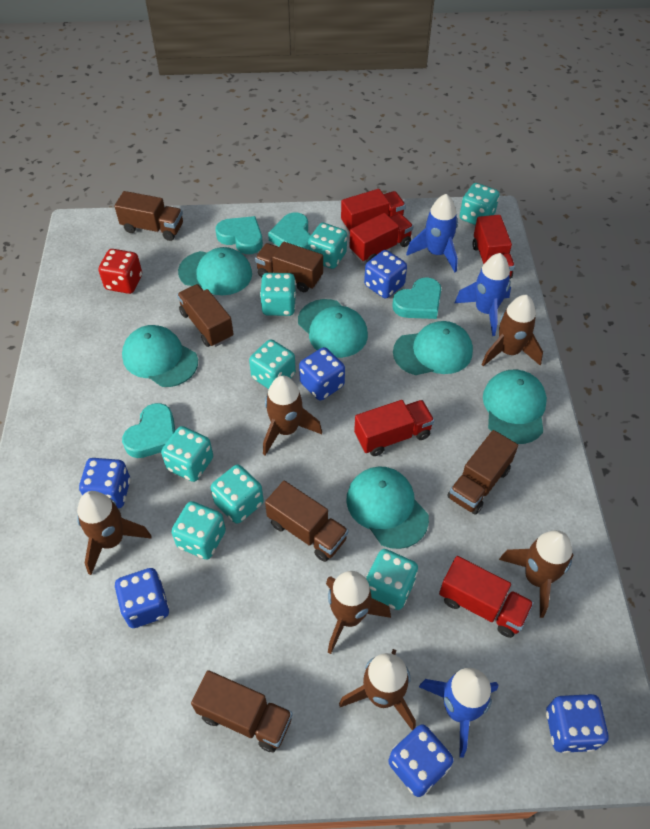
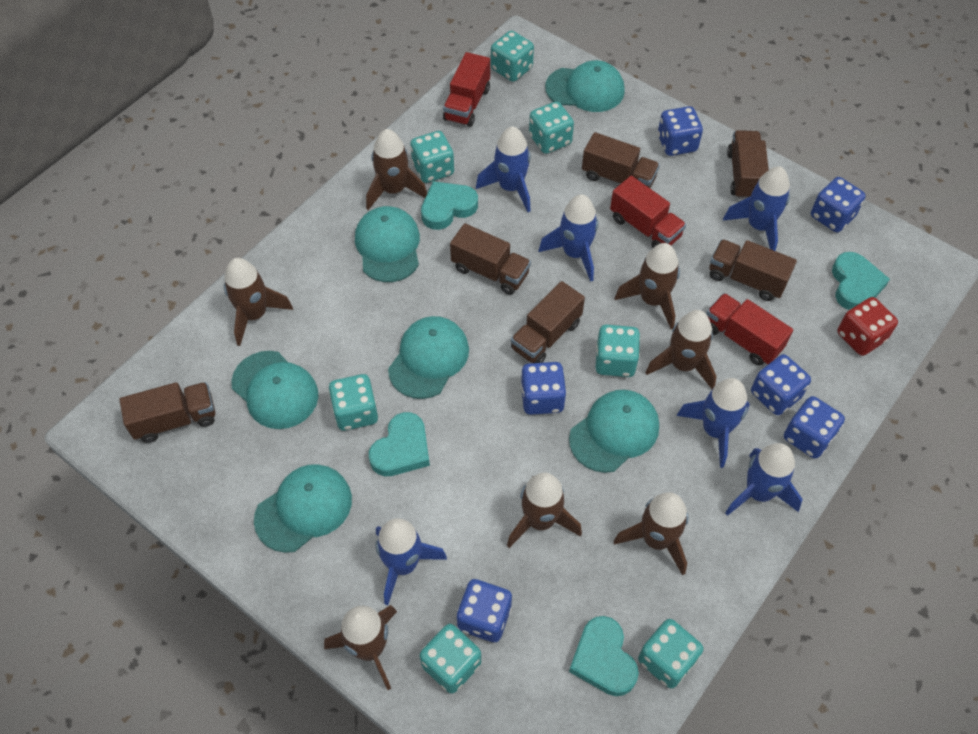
blue rocket: 3 -> 6
brown rocket: 6 -> 7
red truck: 5 -> 3
turquoise dice: 8 -> 7

